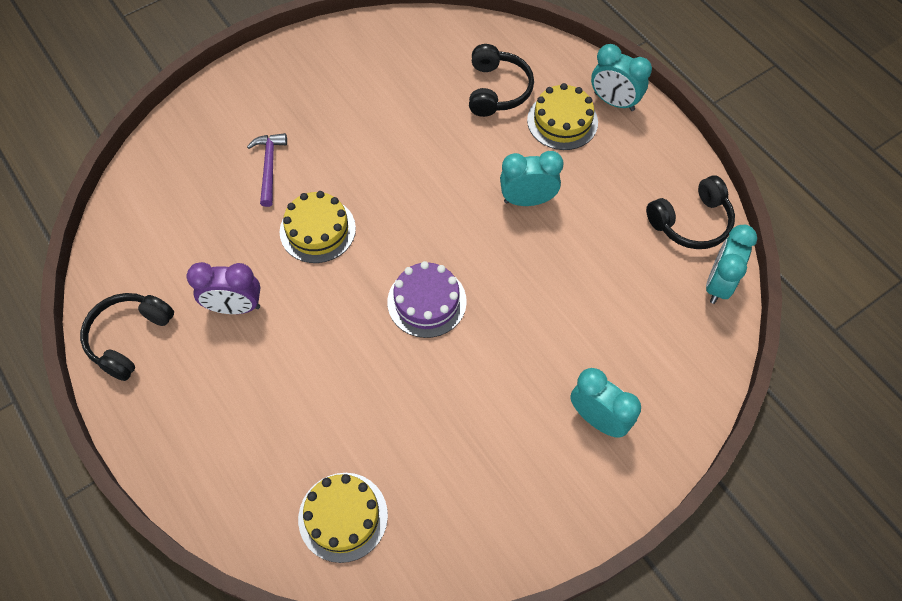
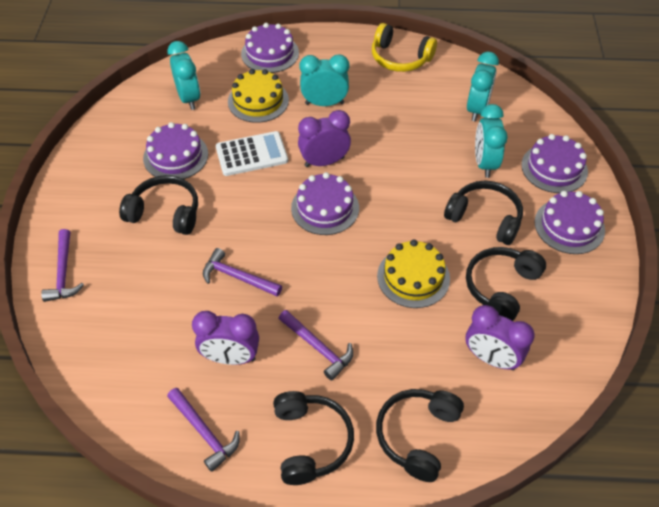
black headphones: 3 -> 5
purple cake: 1 -> 5
purple clock: 1 -> 3
purple hammer: 1 -> 4
white calculator: 0 -> 1
yellow cake: 3 -> 2
yellow headphones: 0 -> 1

